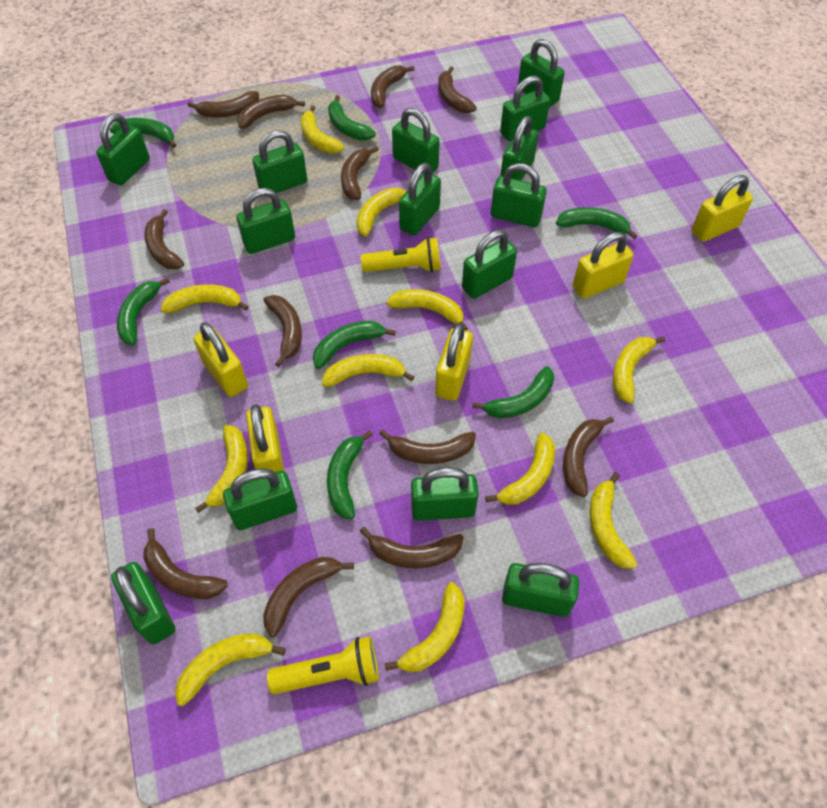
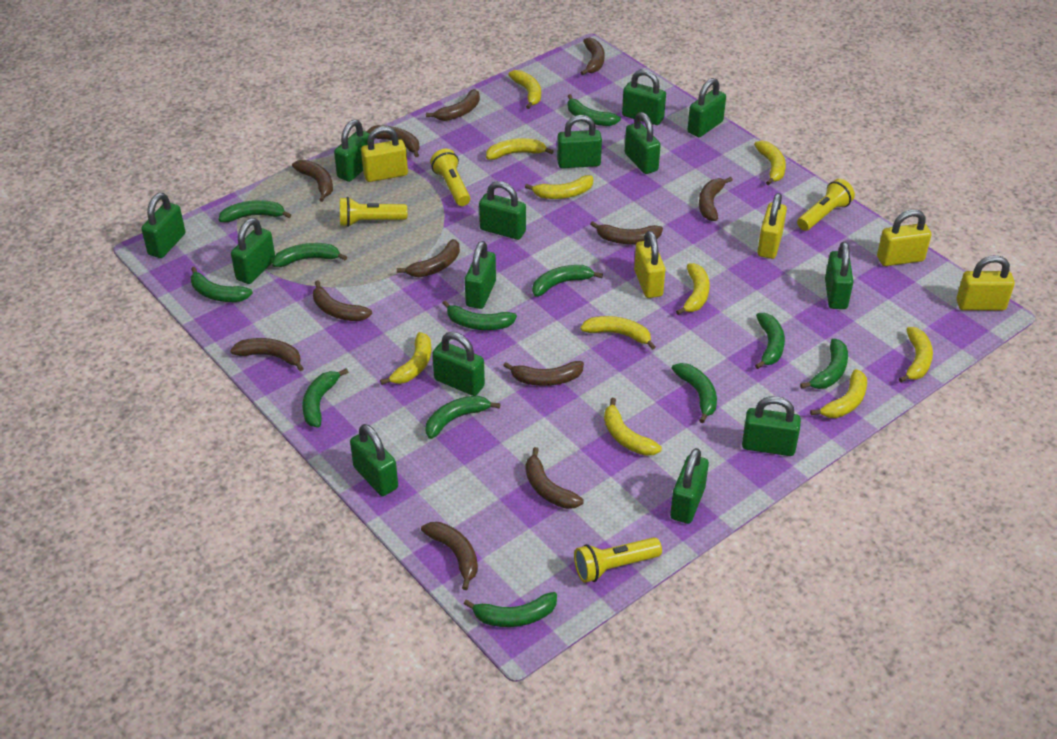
green banana: 7 -> 12
yellow banana: 11 -> 10
yellow flashlight: 2 -> 4

